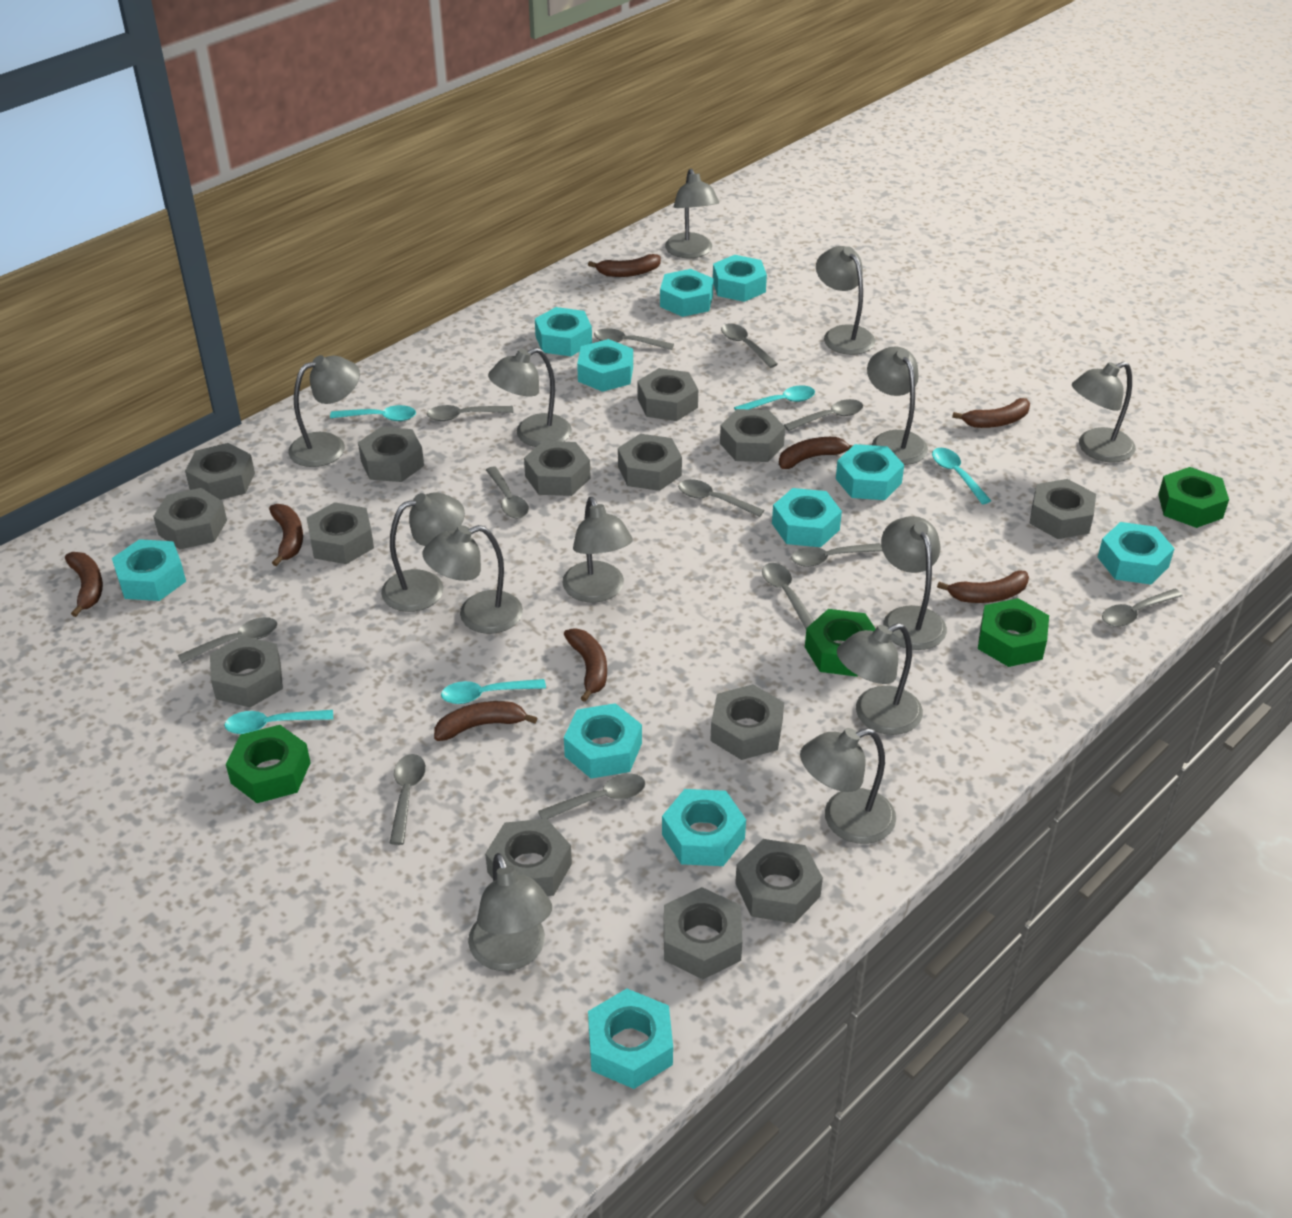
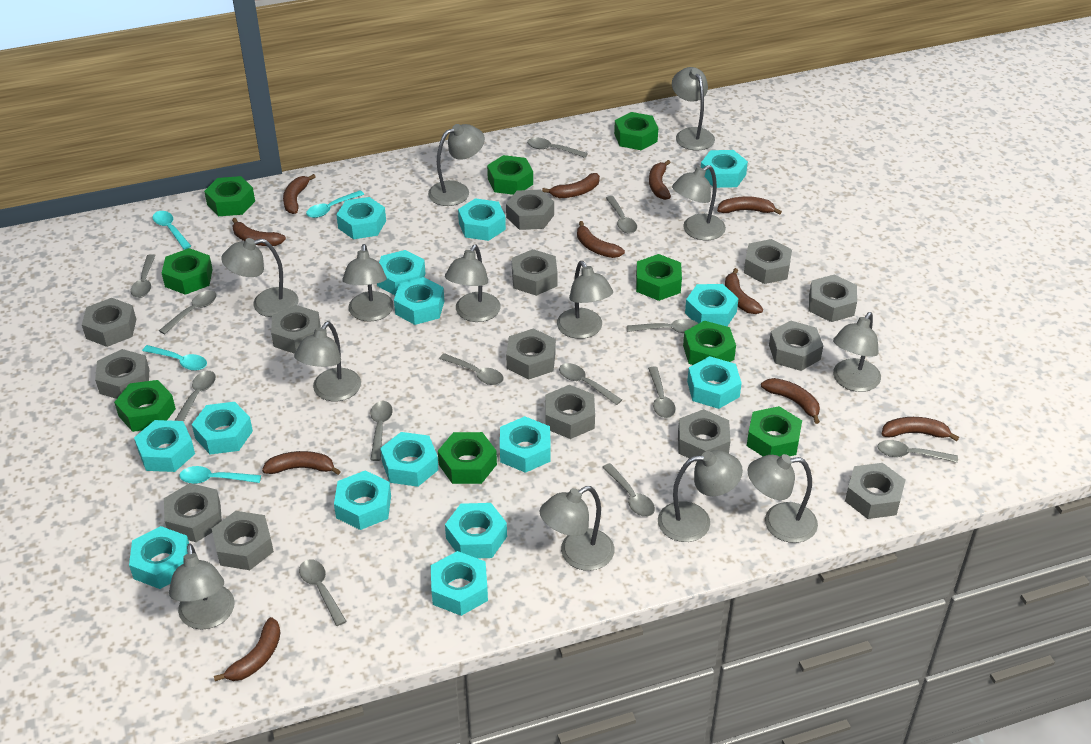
brown banana: 8 -> 11
green nut: 4 -> 9
grey spoon: 12 -> 13
turquoise nut: 11 -> 15
turquoise spoon: 5 -> 4

